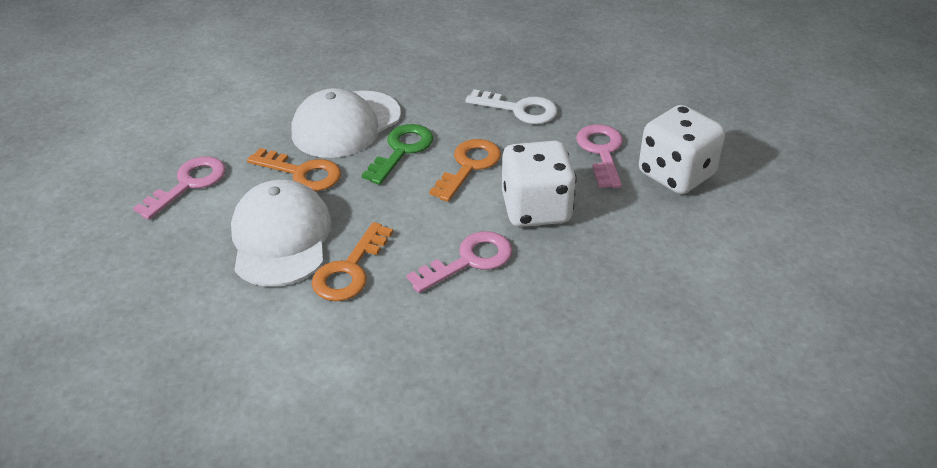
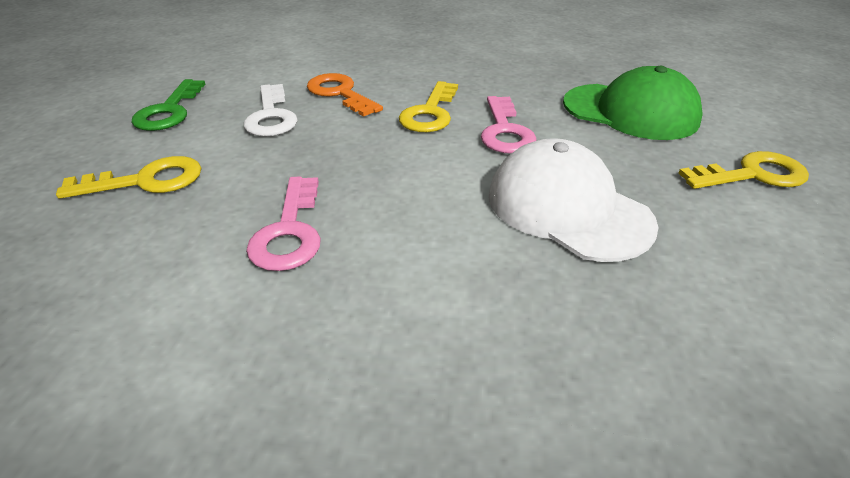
green cap: 0 -> 1
orange key: 3 -> 1
pink key: 3 -> 2
white cap: 2 -> 1
white dice: 2 -> 0
yellow key: 0 -> 3

